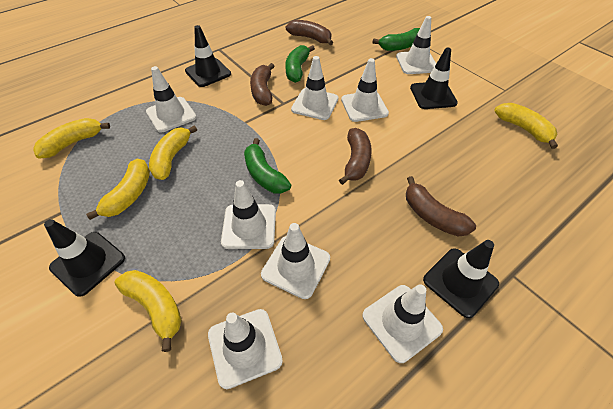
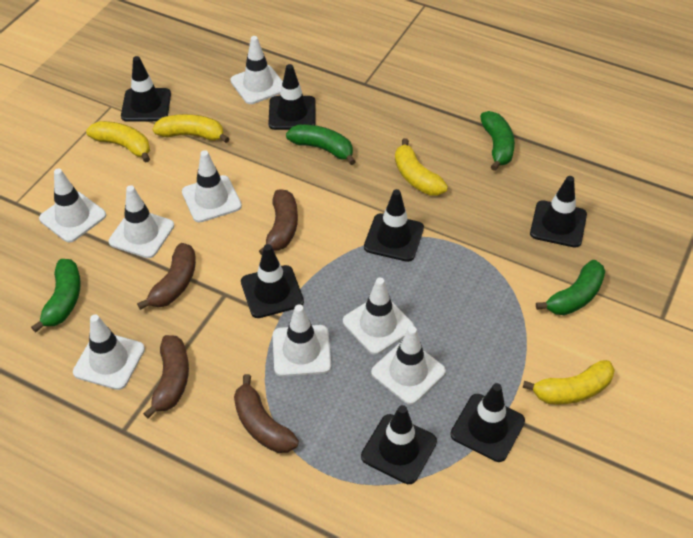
black traffic cone: 4 -> 7
green banana: 3 -> 4
yellow banana: 5 -> 4

